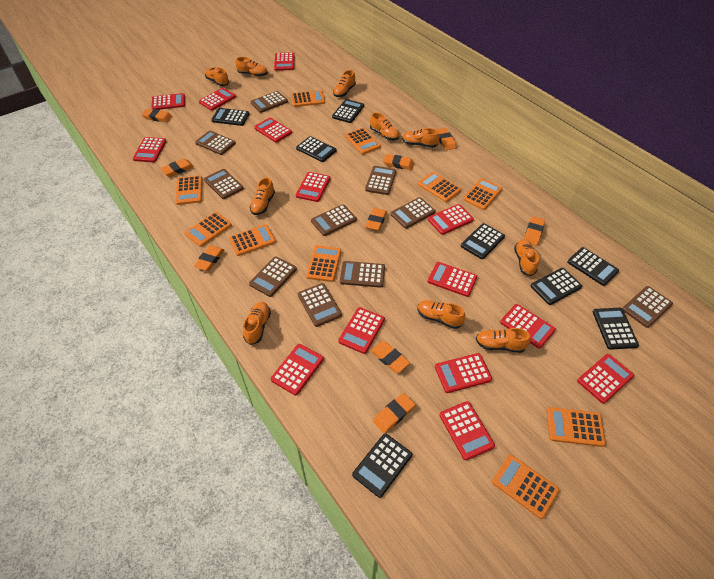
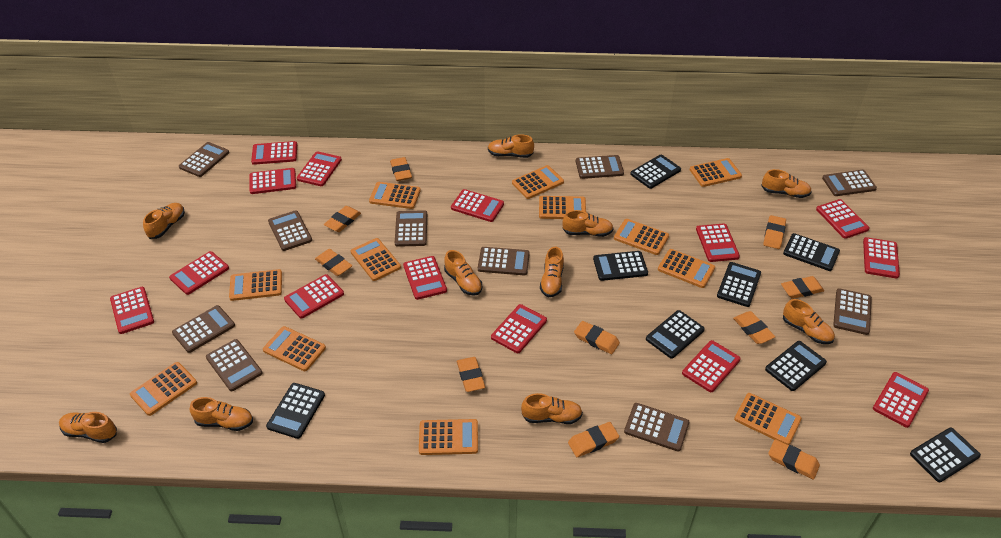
orange calculator: 10 -> 12
orange eraser: 9 -> 10

